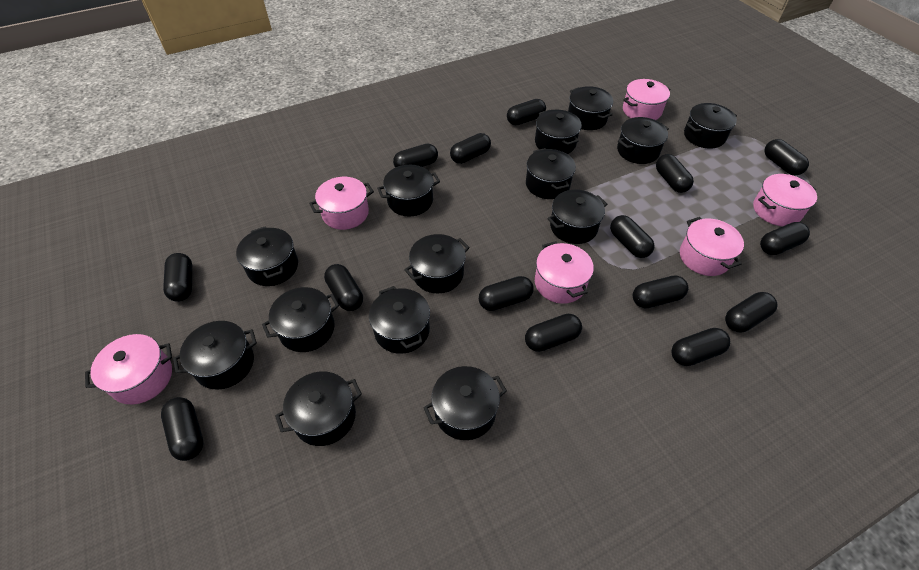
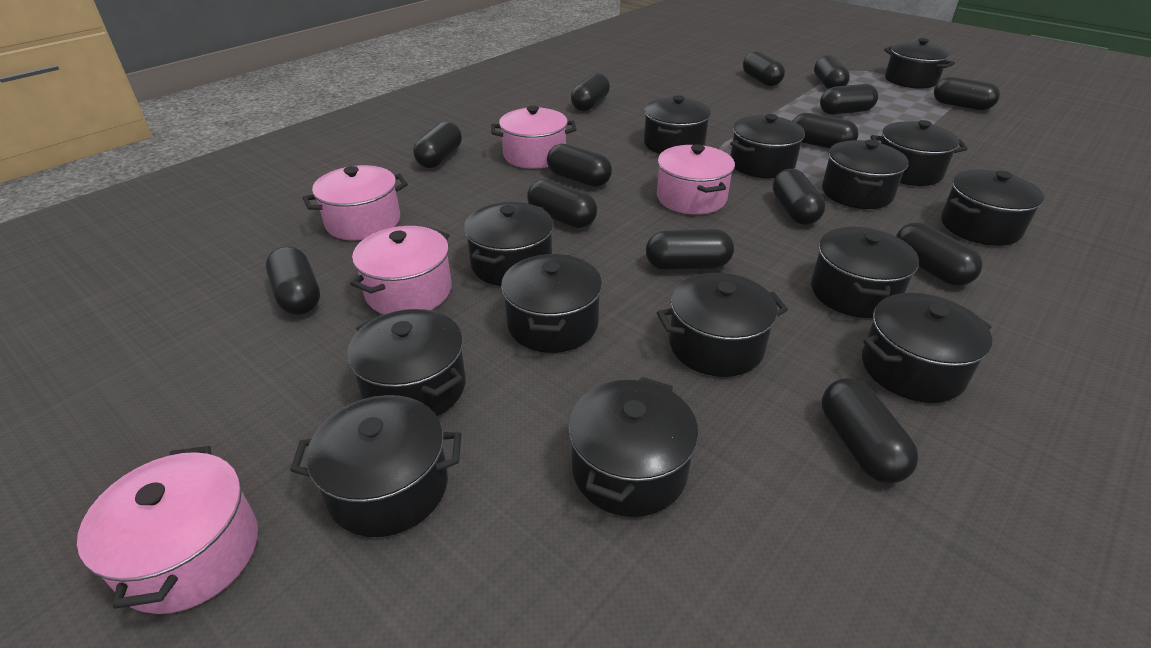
black capsule: 15 -> 14
pink pot: 6 -> 5

